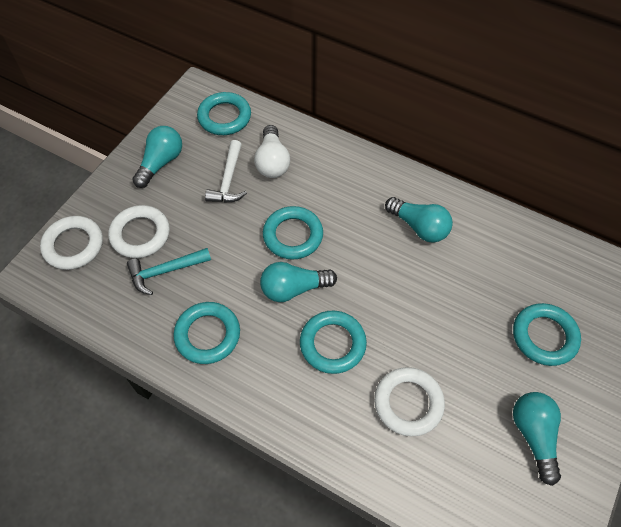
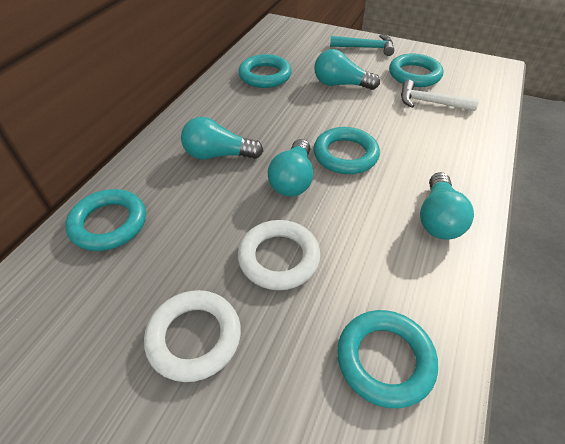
white light bulb: 1 -> 0
white ring: 3 -> 2

